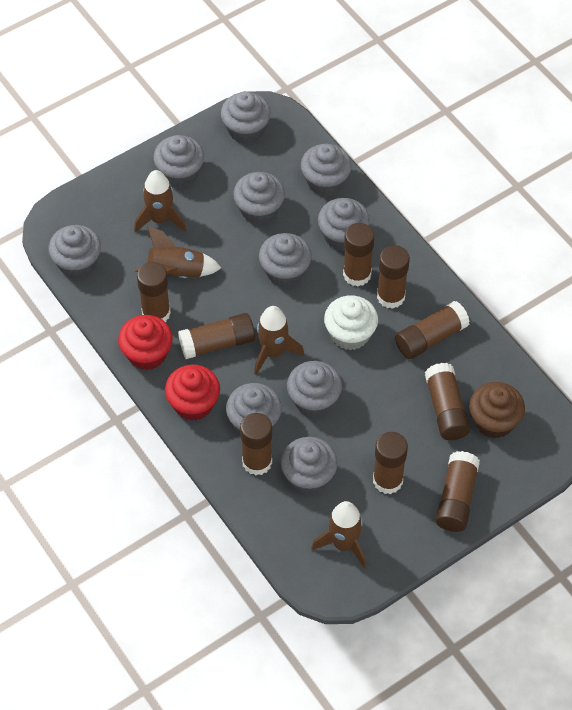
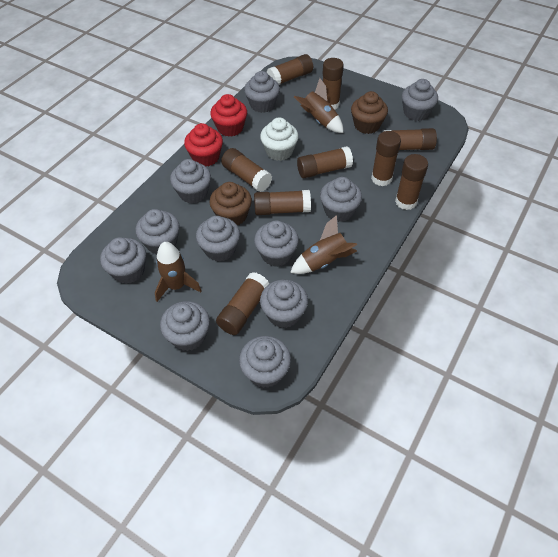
brown cupcake: 1 -> 2
brown rocket: 4 -> 3
grey cupcake: 10 -> 11

